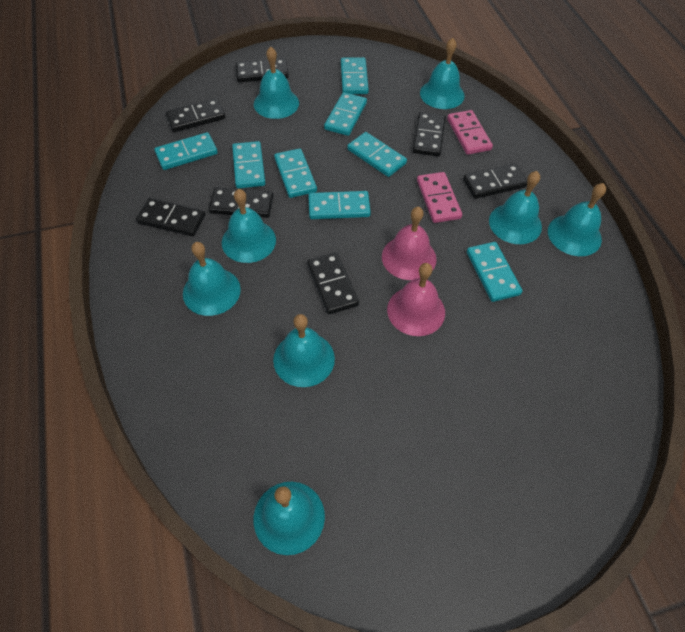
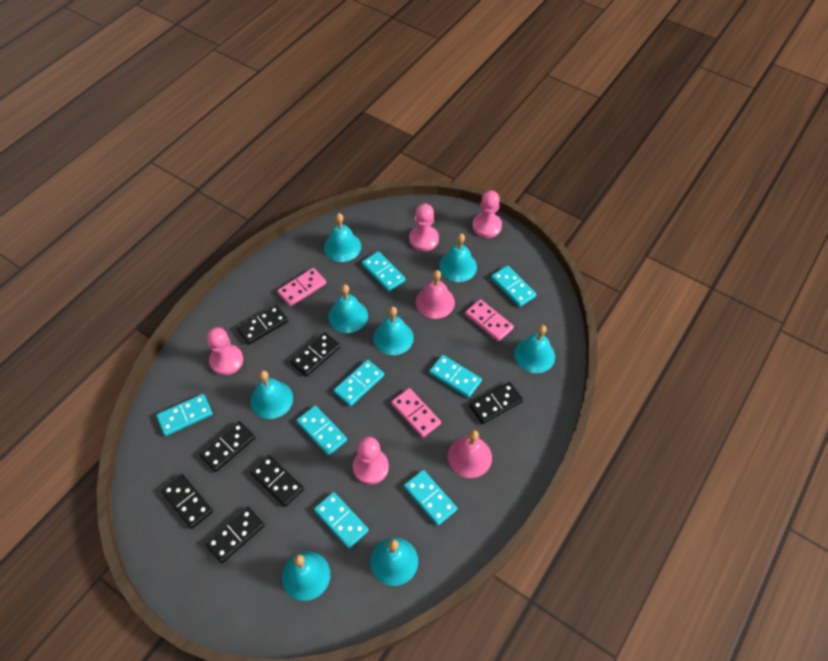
pink domino: 2 -> 3
pink pawn: 0 -> 4

